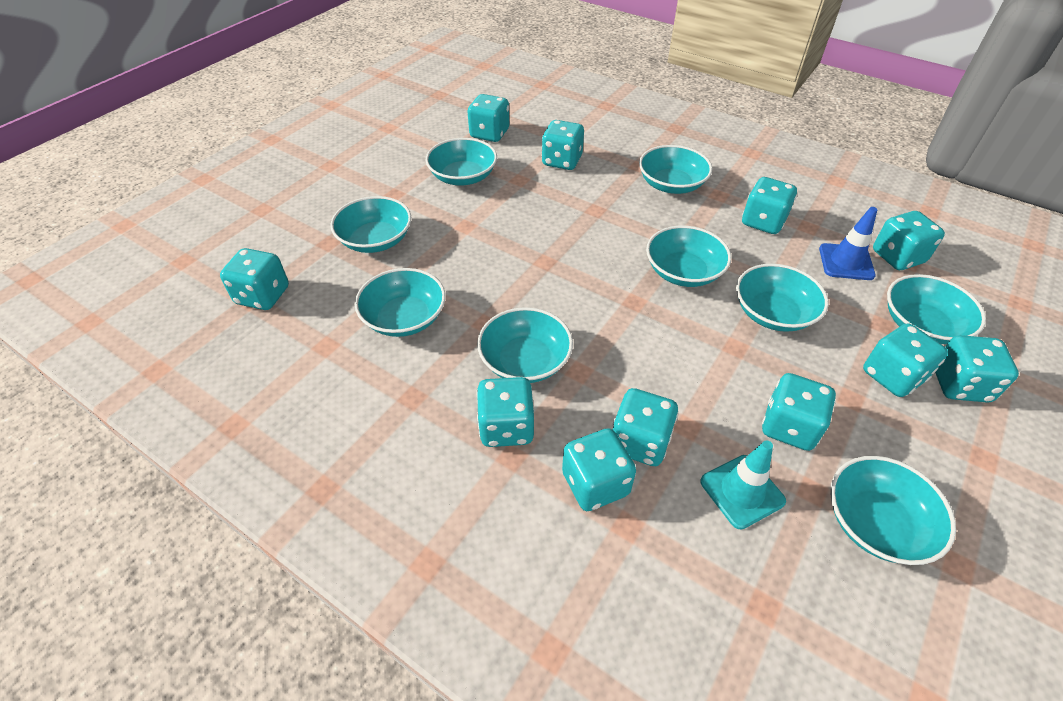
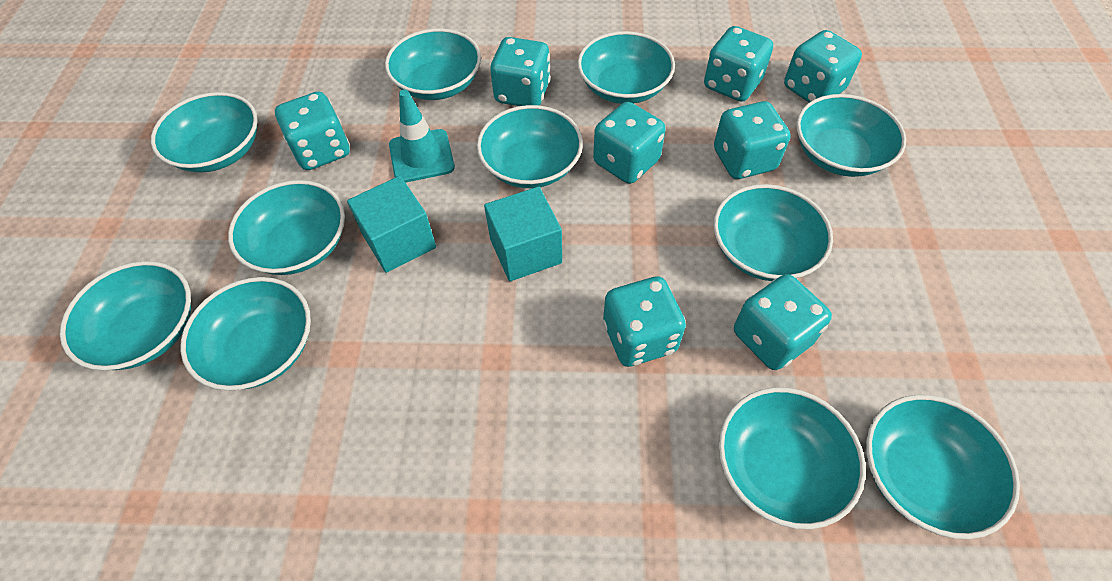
blue traffic cone: 1 -> 0
turquoise bowl: 9 -> 11
turquoise cube: 0 -> 2
turquoise dice: 11 -> 8

